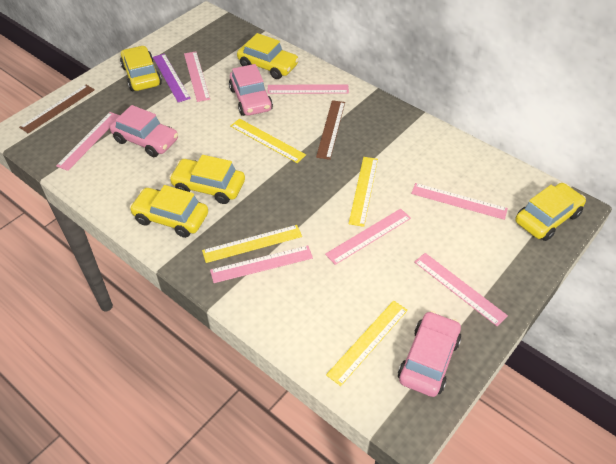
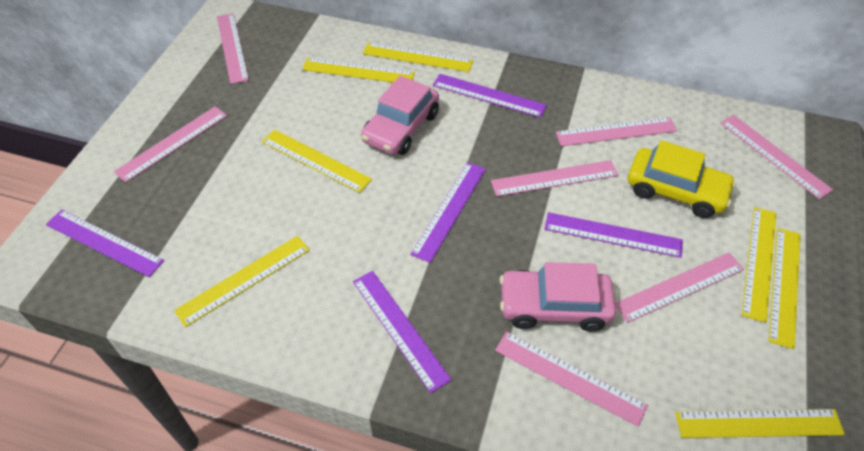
brown ruler: 2 -> 0
pink car: 3 -> 2
purple ruler: 1 -> 5
yellow car: 5 -> 1
yellow ruler: 4 -> 7

